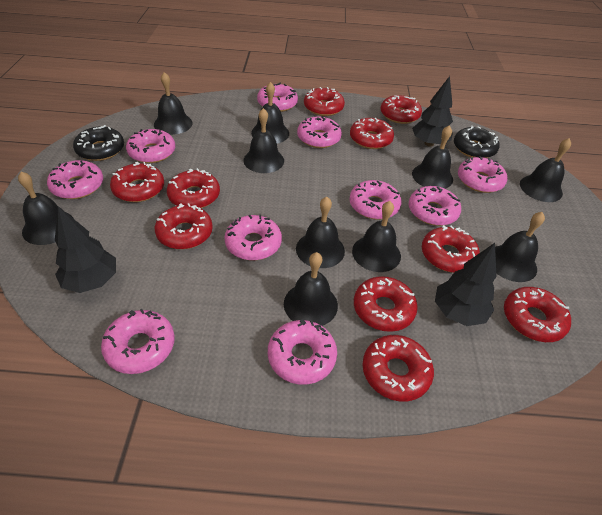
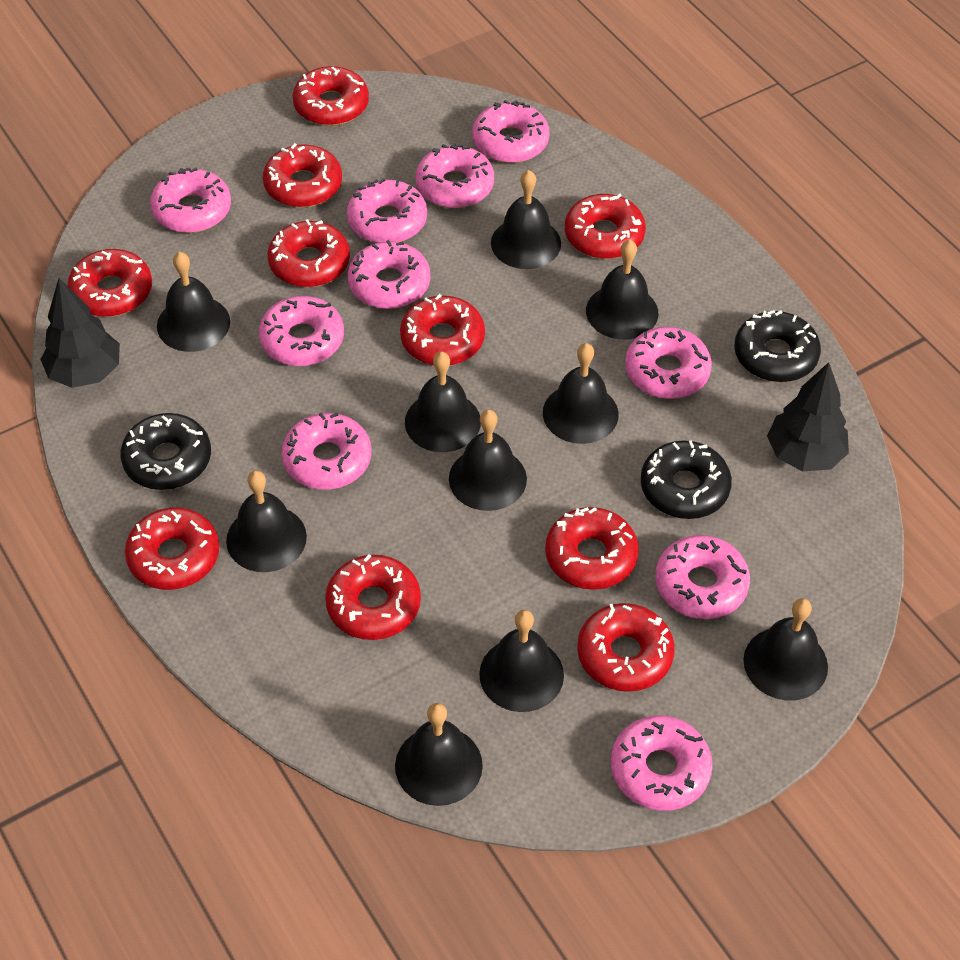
black donut: 2 -> 3
black tree: 3 -> 2

